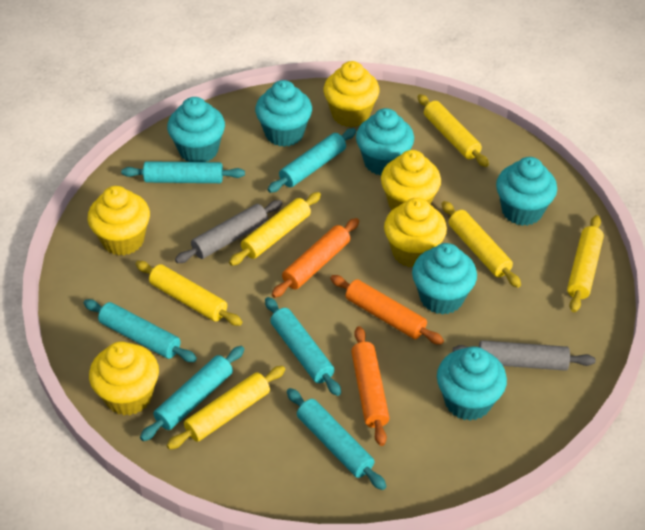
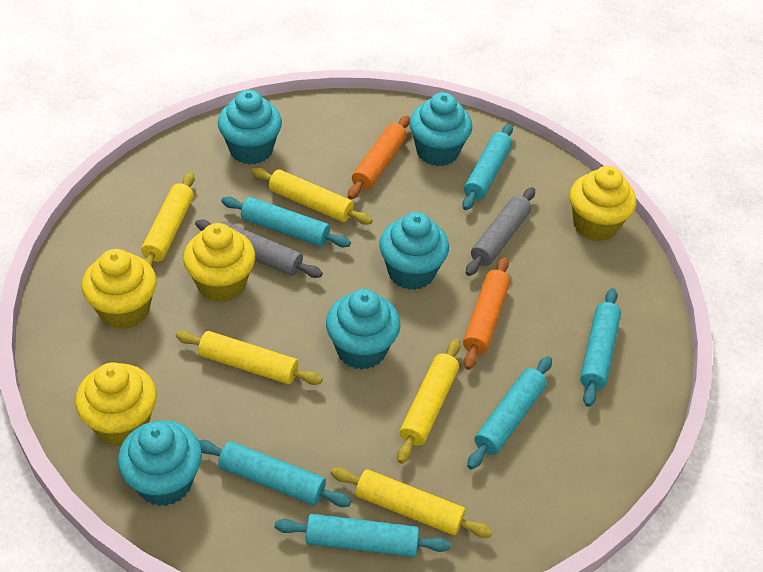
orange rolling pin: 3 -> 2
turquoise cupcake: 6 -> 5
yellow cupcake: 5 -> 4
yellow rolling pin: 6 -> 5

